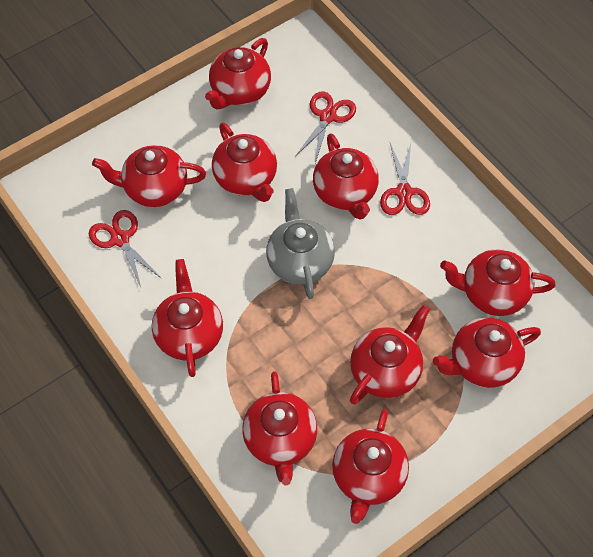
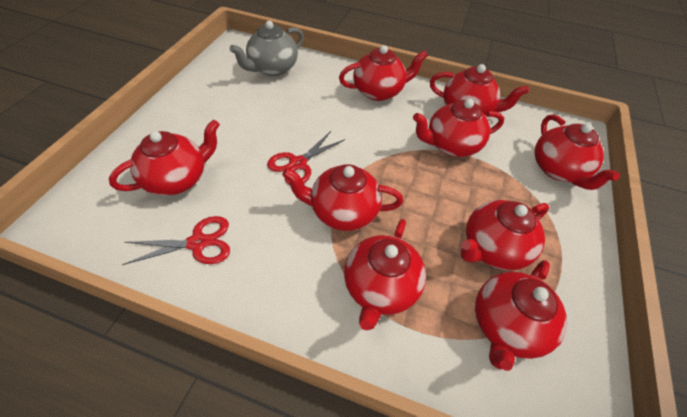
red scissors: 3 -> 2
red teapot: 10 -> 9

